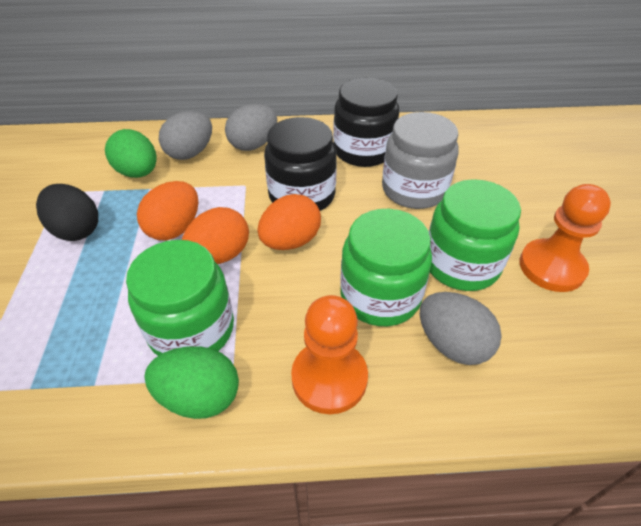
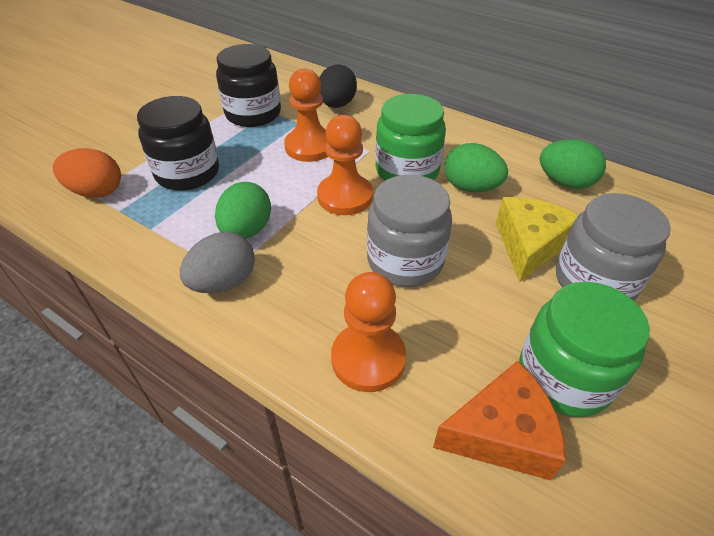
green egg: 2 -> 3
green jar: 3 -> 2
grey egg: 3 -> 1
grey jar: 1 -> 2
orange cheese: 0 -> 1
orange egg: 3 -> 1
orange pawn: 2 -> 3
yellow cheese: 0 -> 1

